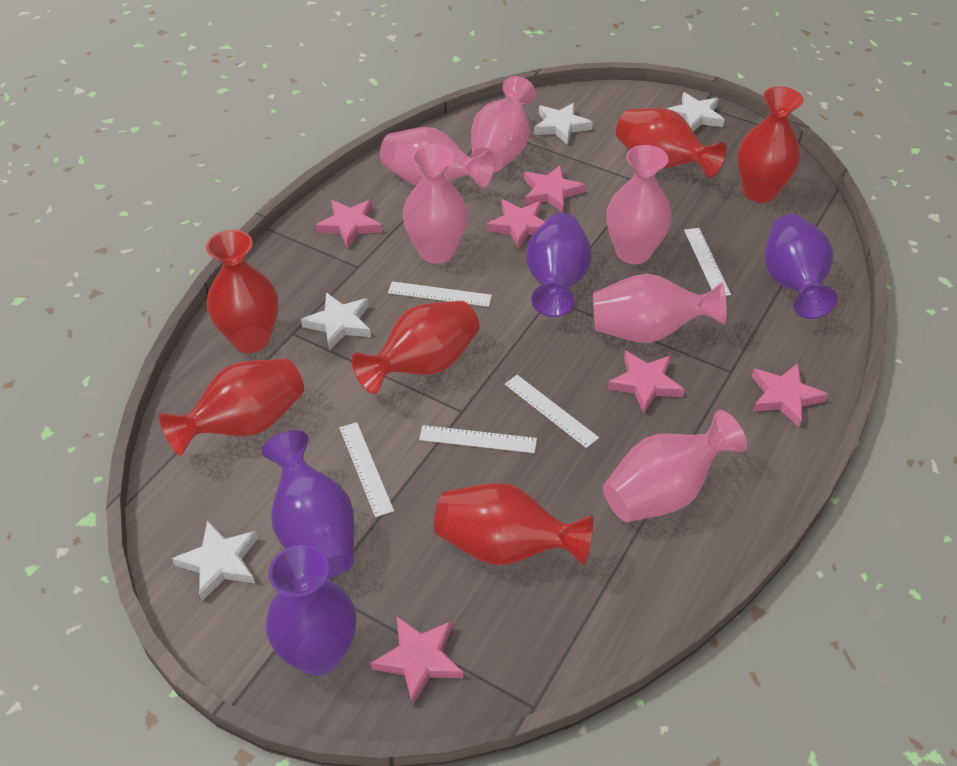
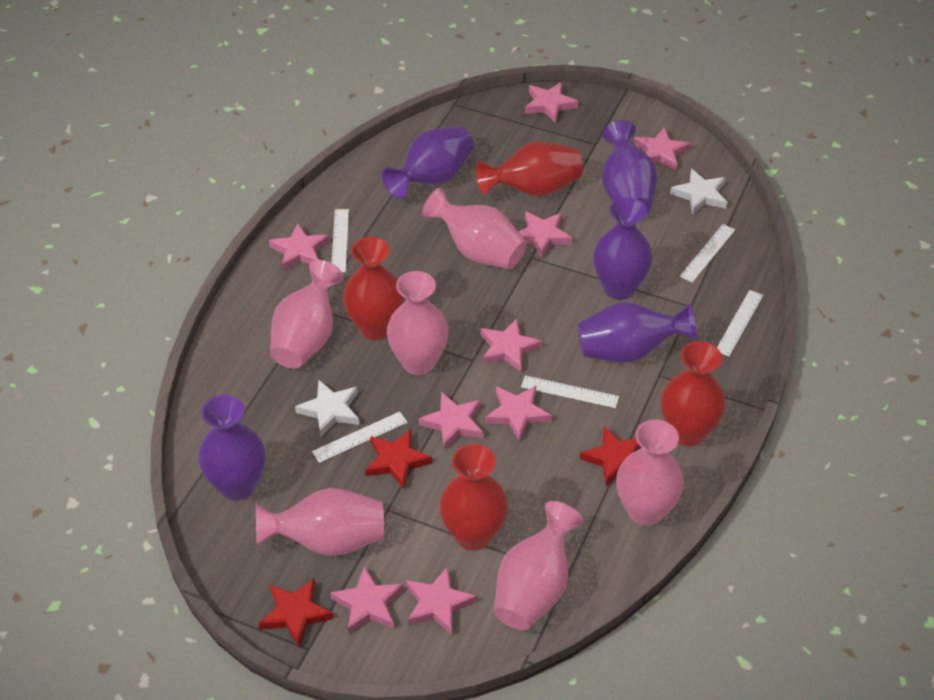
pink star: 6 -> 9
purple vase: 4 -> 5
red star: 0 -> 3
red vase: 6 -> 4
white star: 4 -> 2

